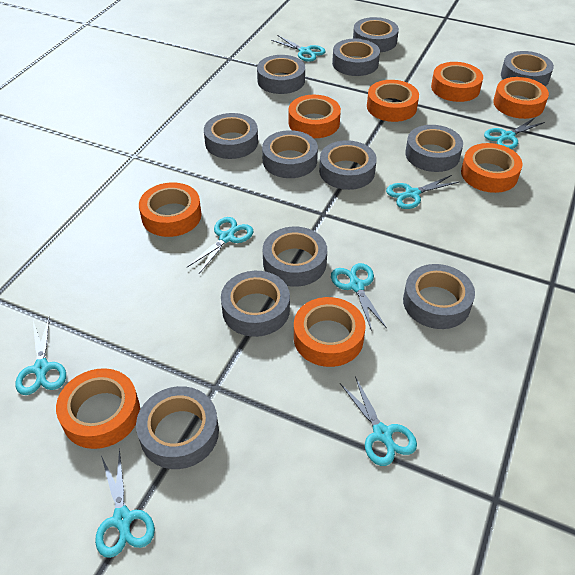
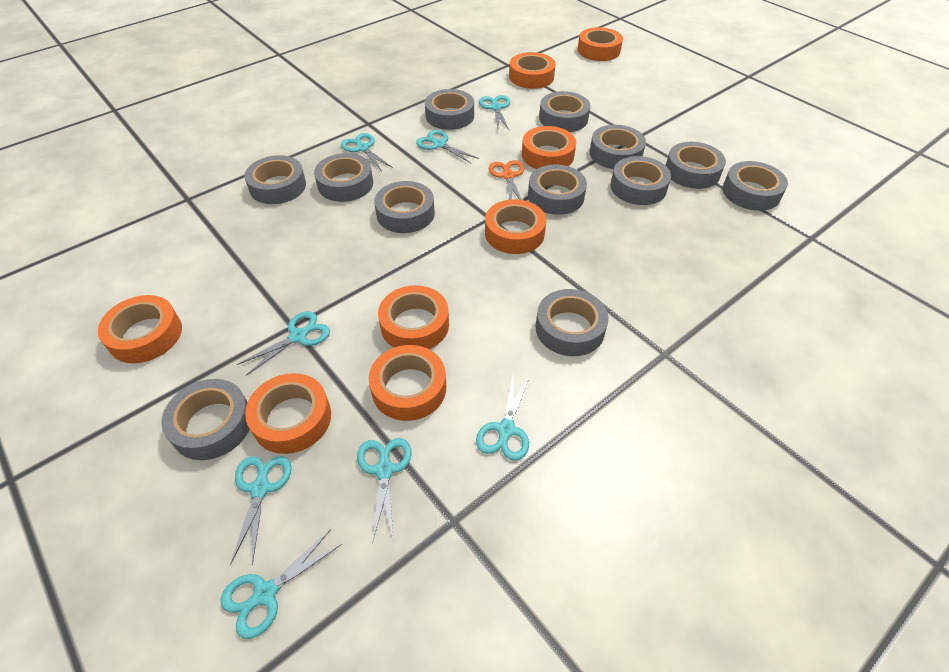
orange scissors: 0 -> 1

